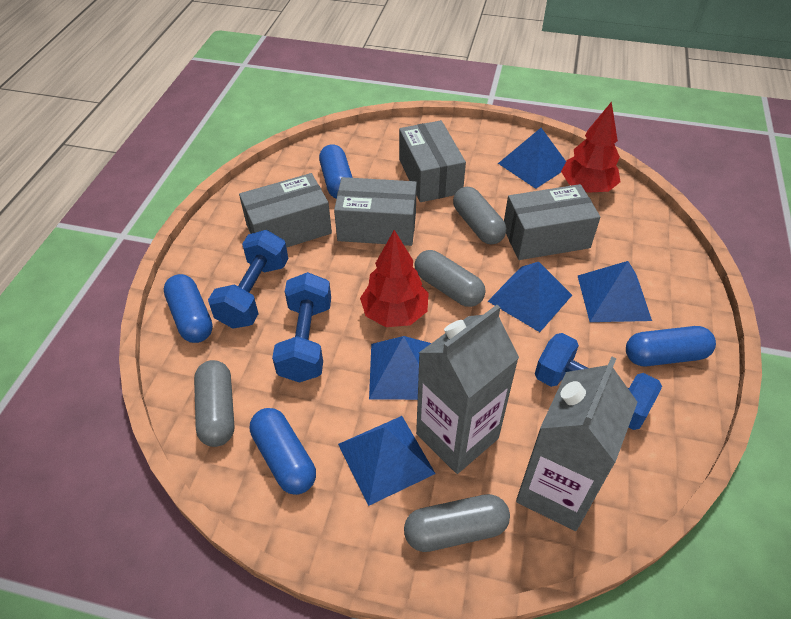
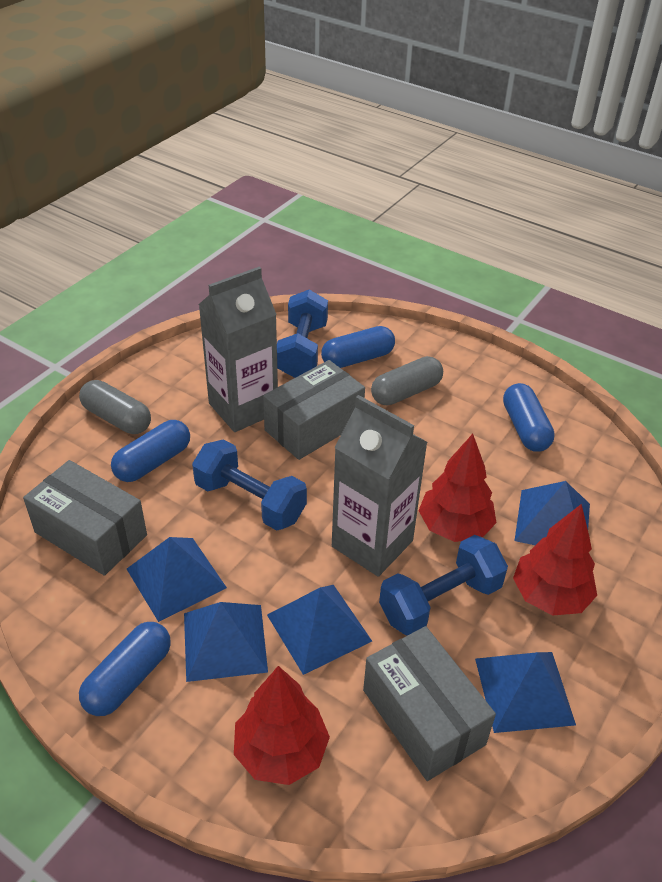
grey box: 4 -> 3
grey capsule: 4 -> 2
red tree: 2 -> 3

